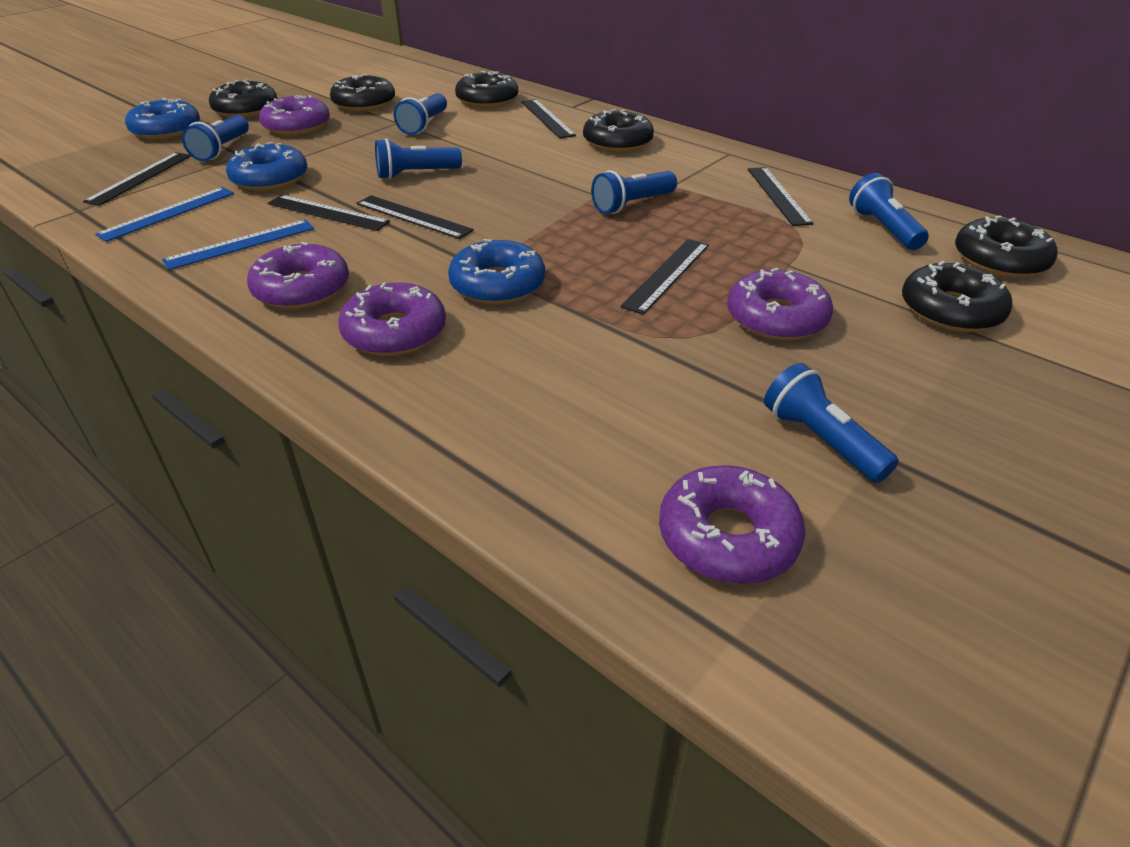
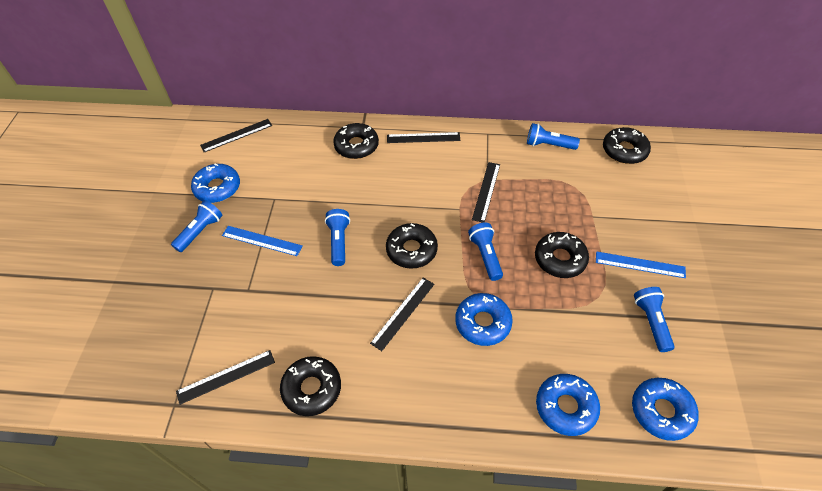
black donut: 6 -> 5
black ruler: 6 -> 5
blue donut: 3 -> 4
blue flashlight: 6 -> 5
purple donut: 5 -> 0

